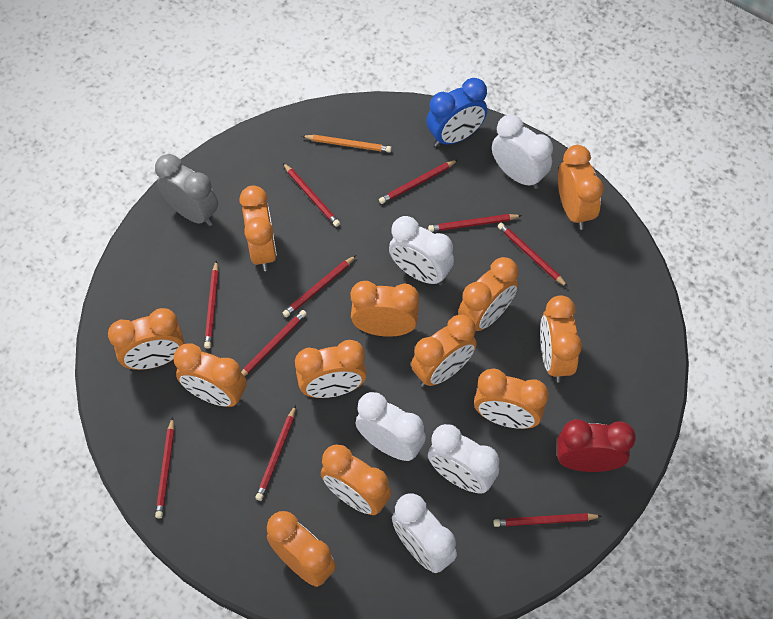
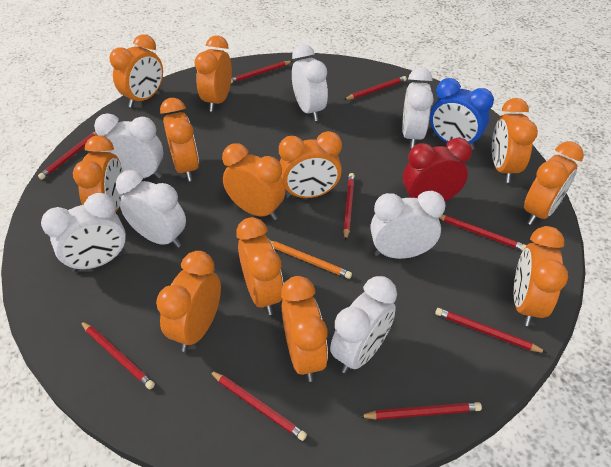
grey clock: 1 -> 0
red pencil: 10 -> 9
white clock: 5 -> 7

